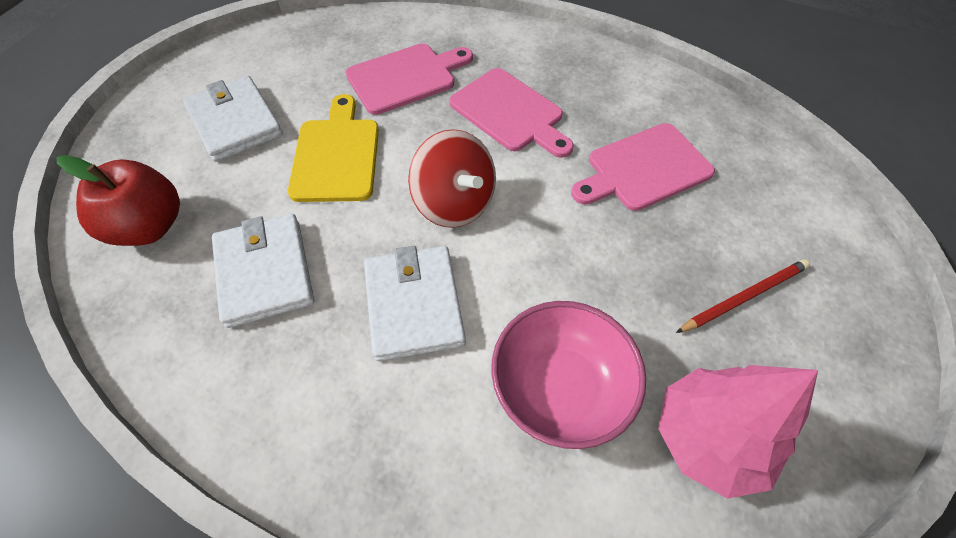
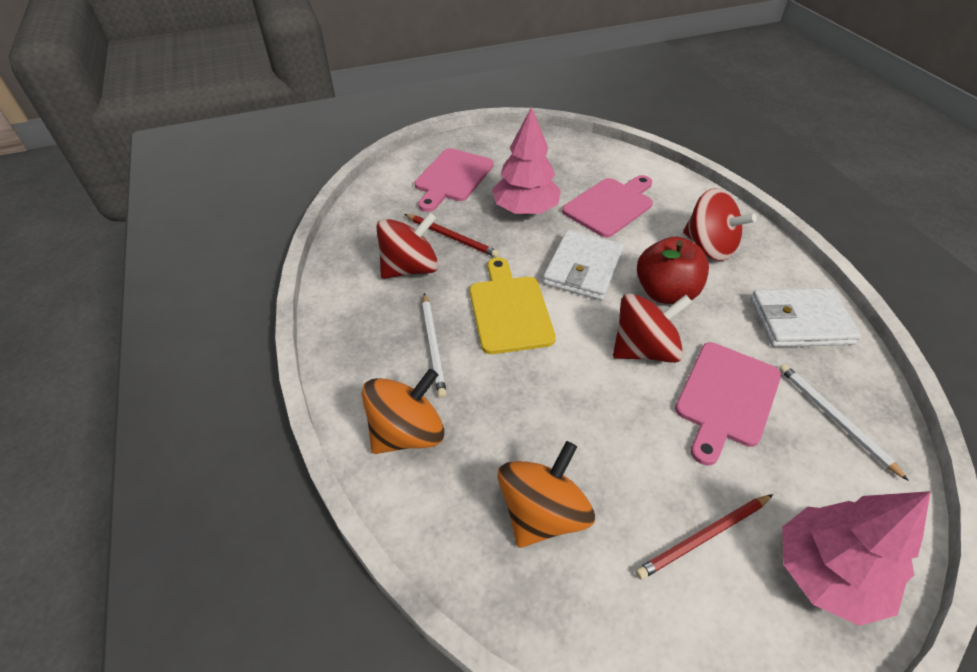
orange spinning top: 0 -> 2
pink bowl: 1 -> 0
pink tree: 1 -> 2
red pencil: 1 -> 2
red spinning top: 1 -> 3
white pencil: 0 -> 2
white wallet: 3 -> 2

